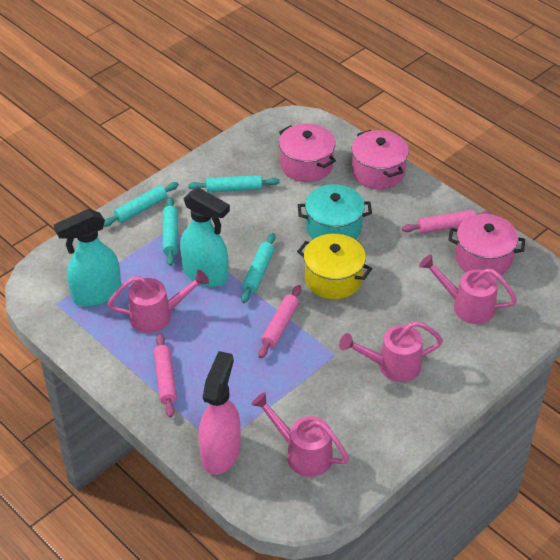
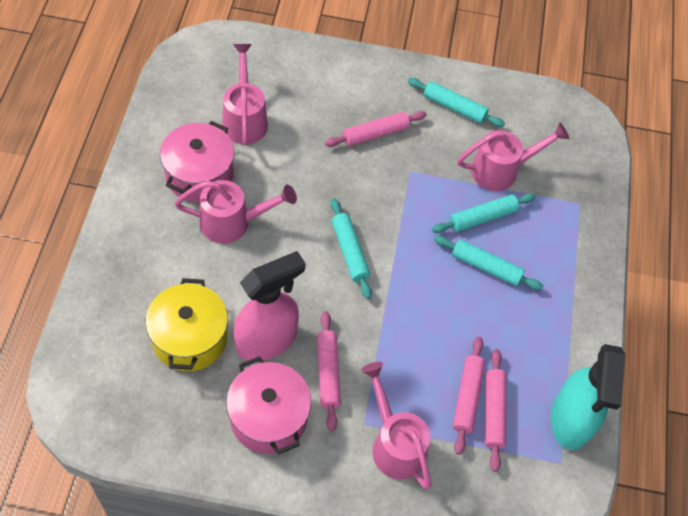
pink pot: 3 -> 2
pink rolling pin: 3 -> 4
turquoise pot: 1 -> 0
turquoise spray bottle: 2 -> 1

